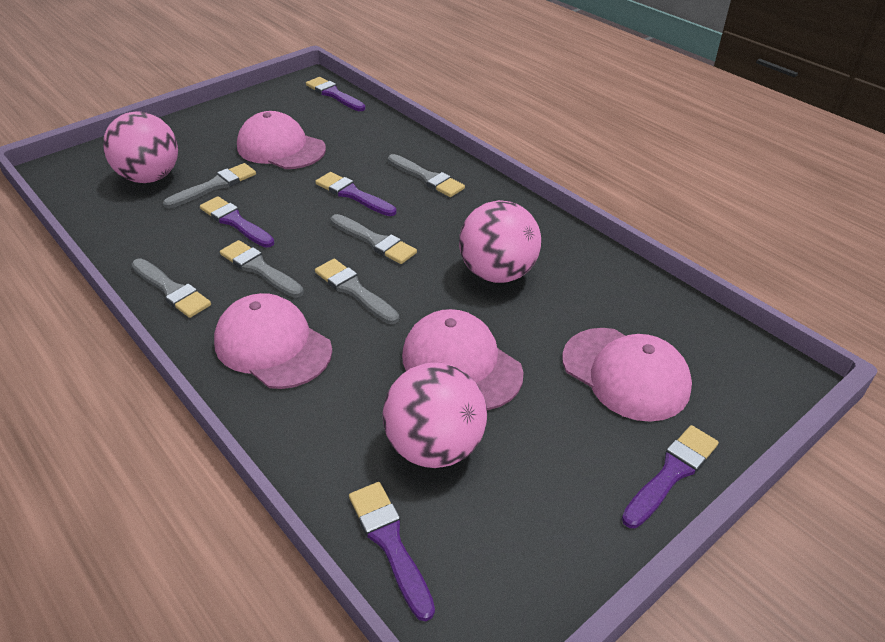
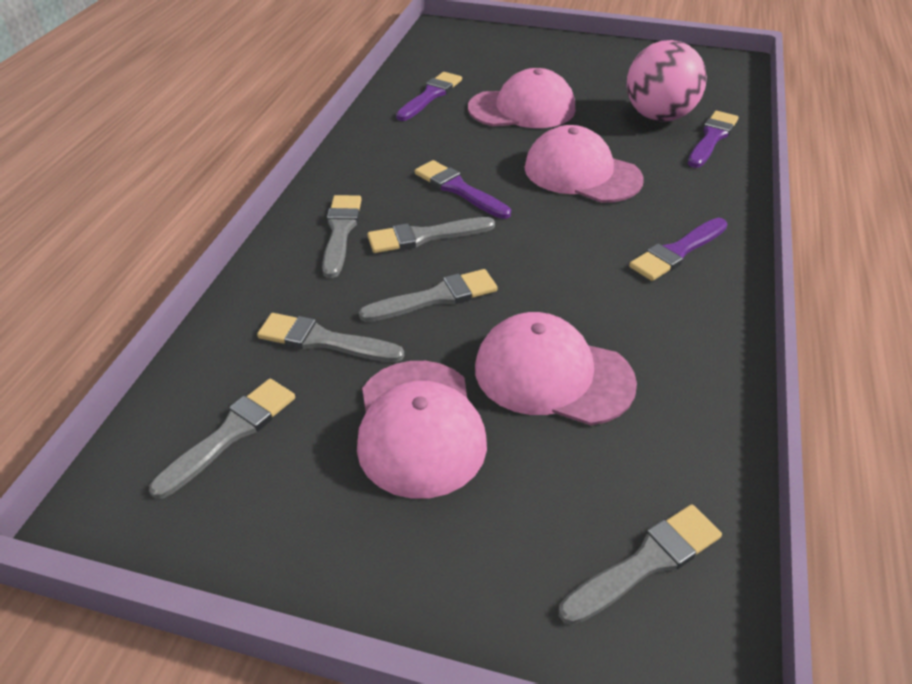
pink ball: 3 -> 1
purple brush: 5 -> 4

